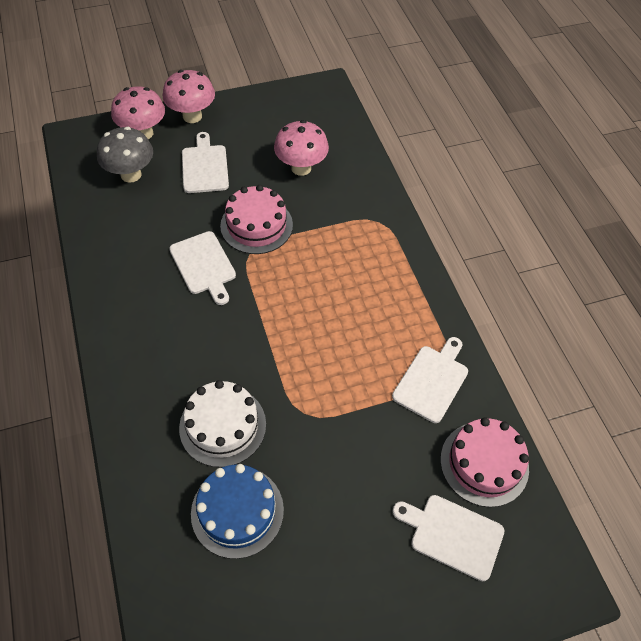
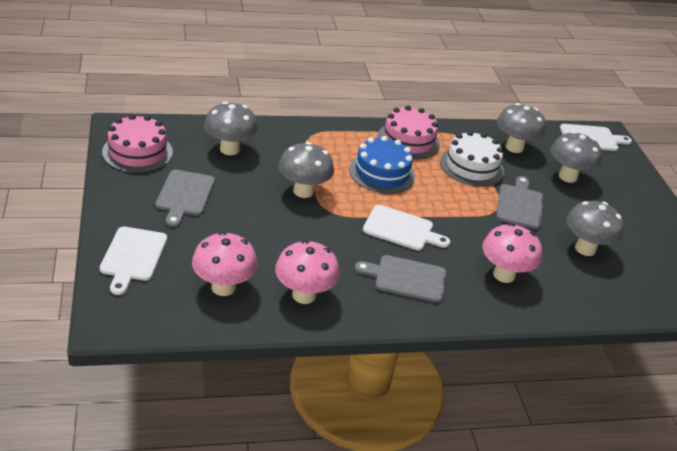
grey cutting board: 0 -> 3
grey mushroom: 1 -> 5
white cutting board: 4 -> 3

